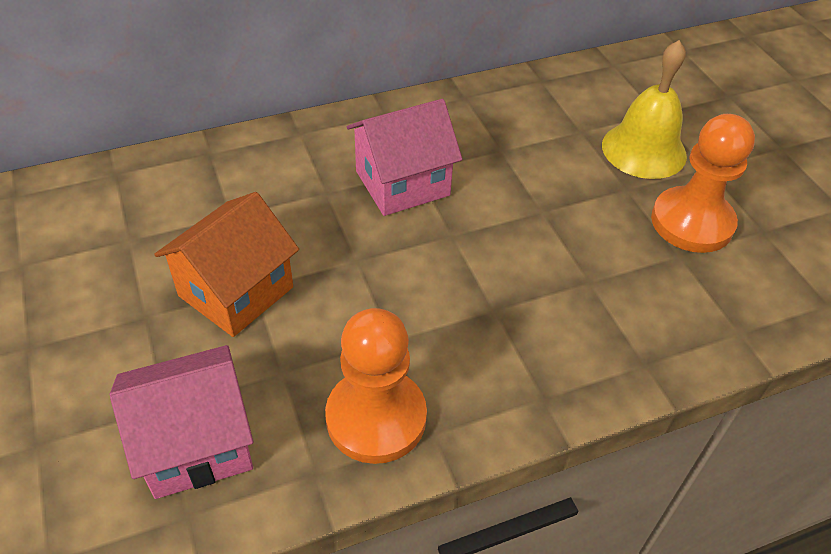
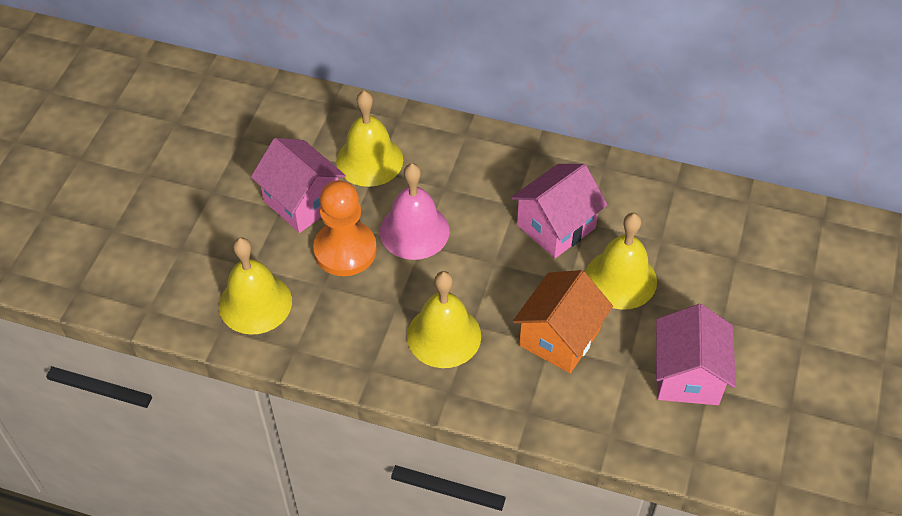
orange pawn: 2 -> 1
pink bell: 0 -> 1
pink house: 2 -> 3
yellow bell: 1 -> 4

